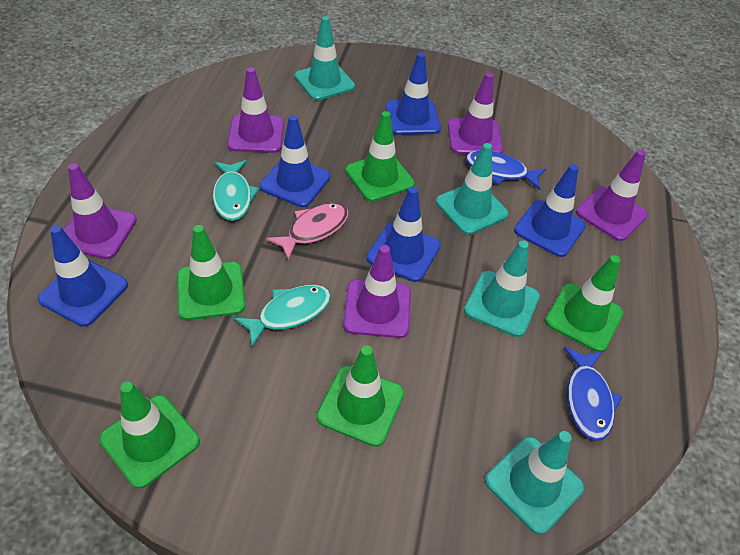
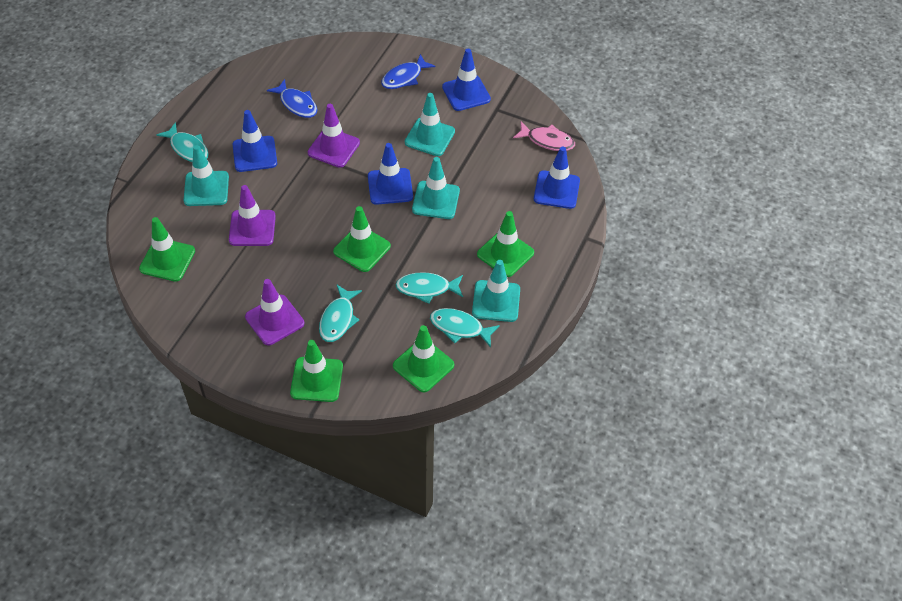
blue traffic cone: 5 -> 4
purple traffic cone: 5 -> 3
turquoise fish: 2 -> 4

